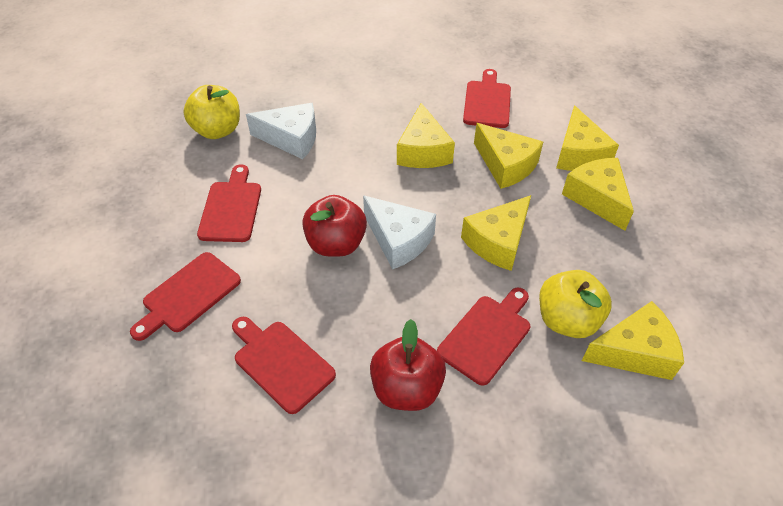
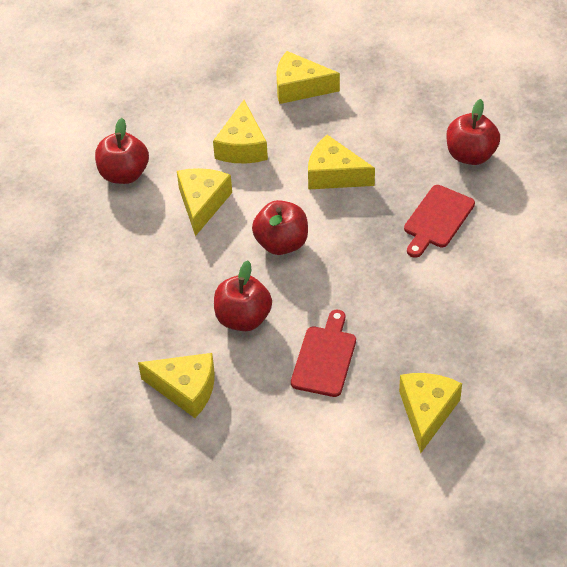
red apple: 2 -> 4
red cutting board: 5 -> 2
white cheese: 2 -> 0
yellow apple: 2 -> 0

